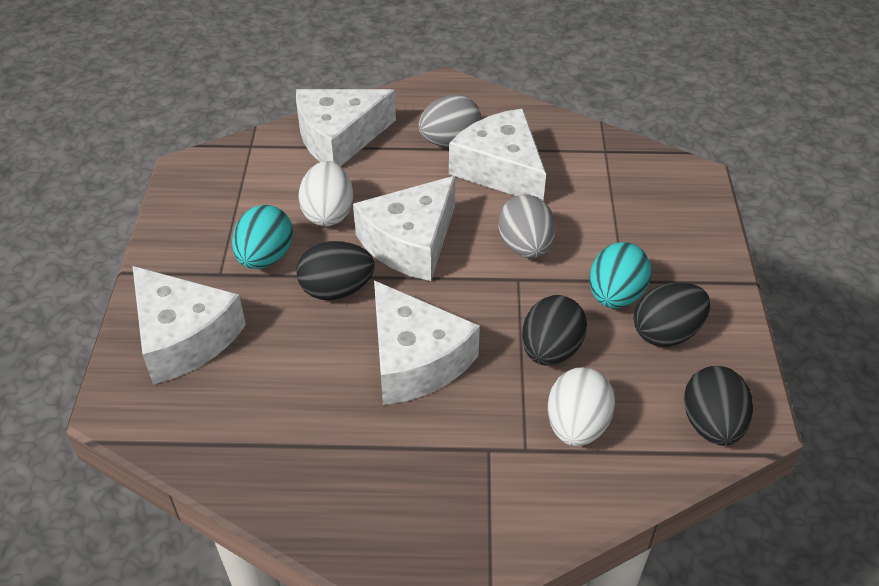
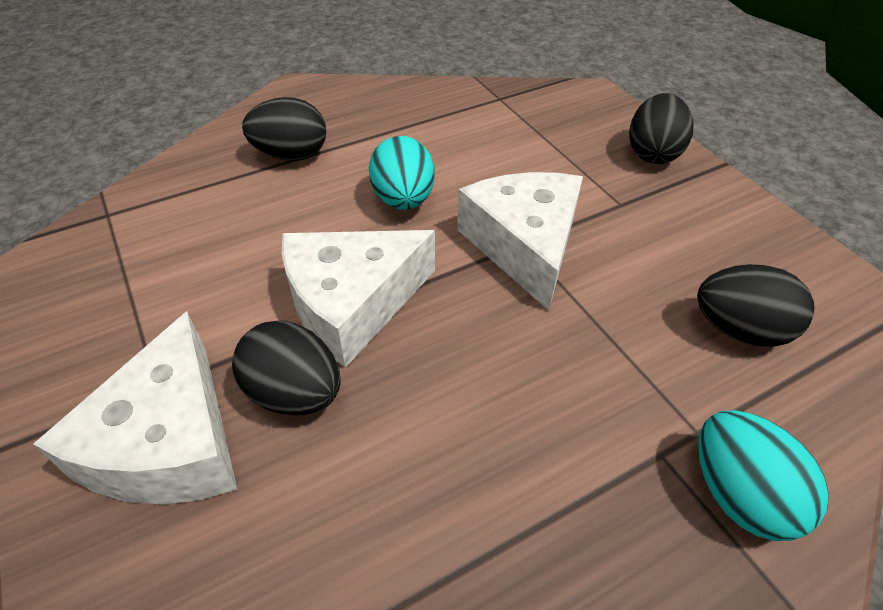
grey egg: 2 -> 0
white cheese: 5 -> 3
white egg: 2 -> 0

